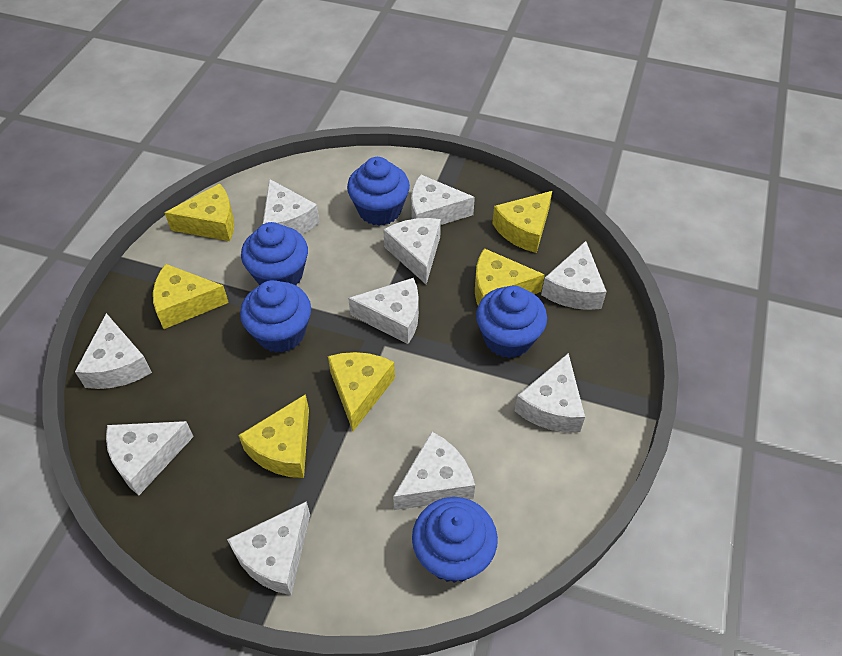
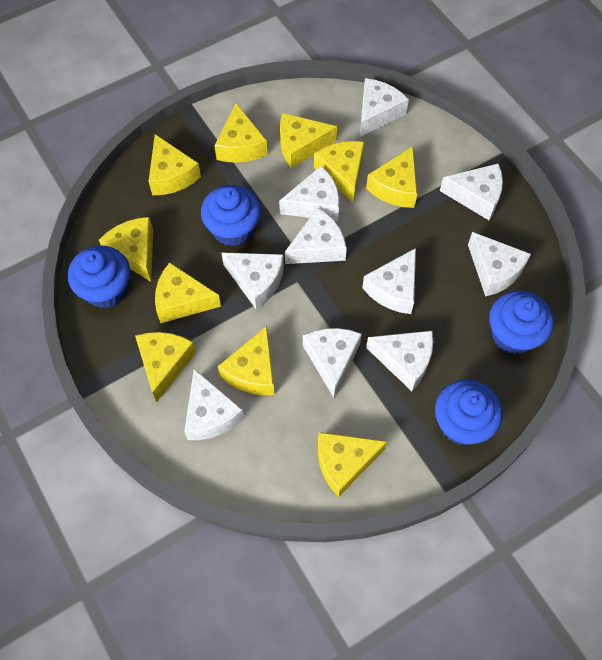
blue cupcake: 5 -> 4
yellow cheese: 6 -> 10

